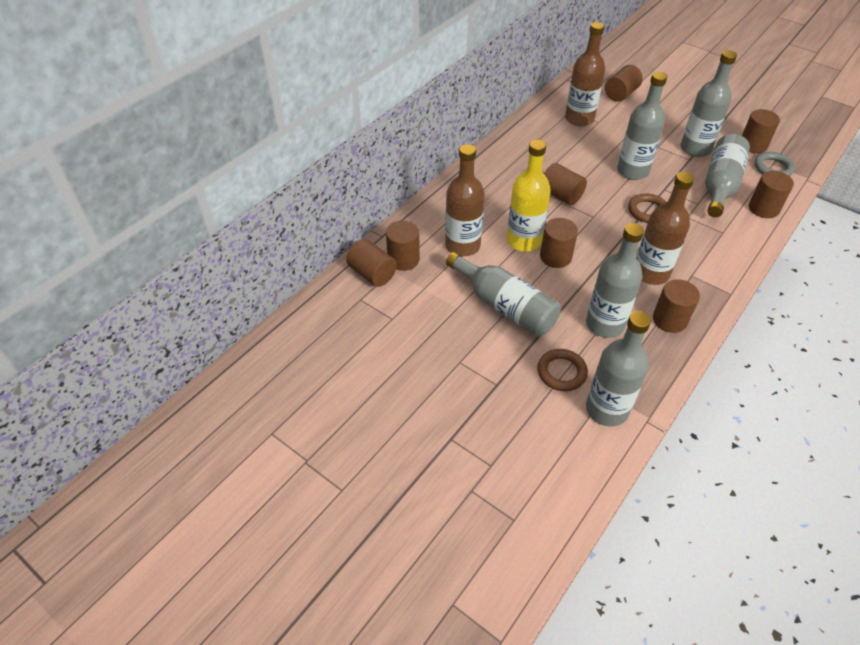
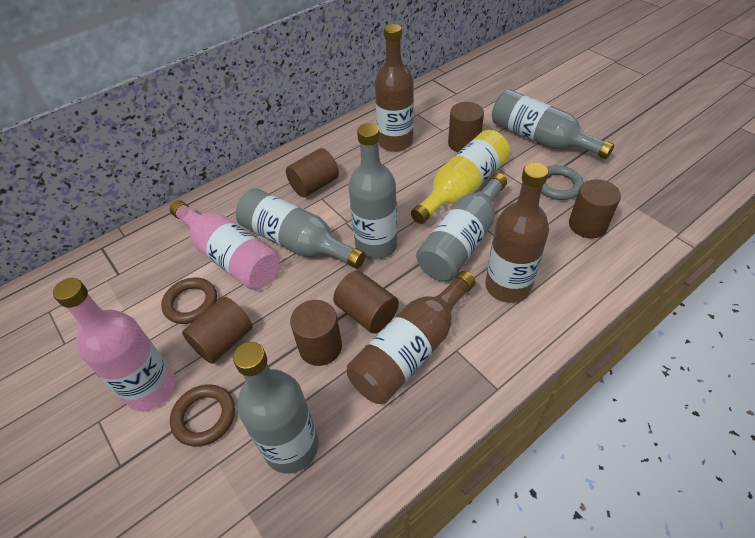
brown cylinder: 8 -> 6
grey bottle: 6 -> 5
pink bottle: 0 -> 2

